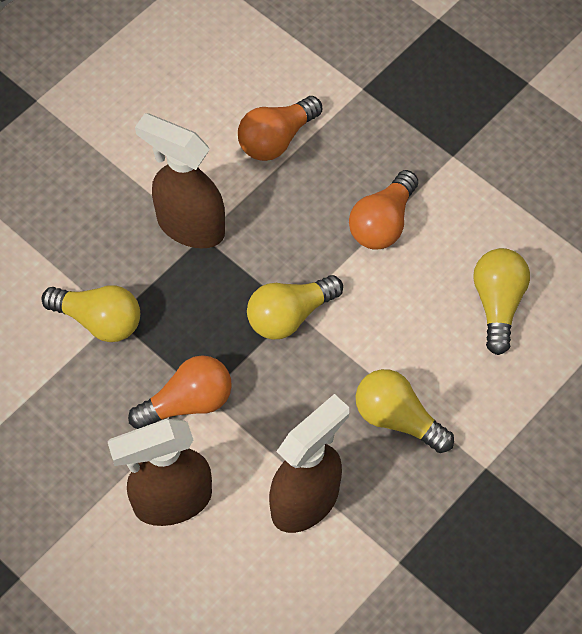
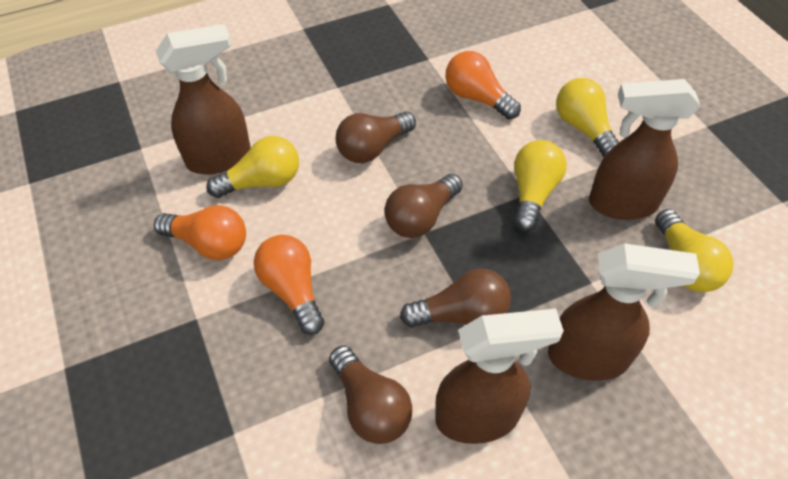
brown light bulb: 0 -> 4
brown spray bottle: 3 -> 4

